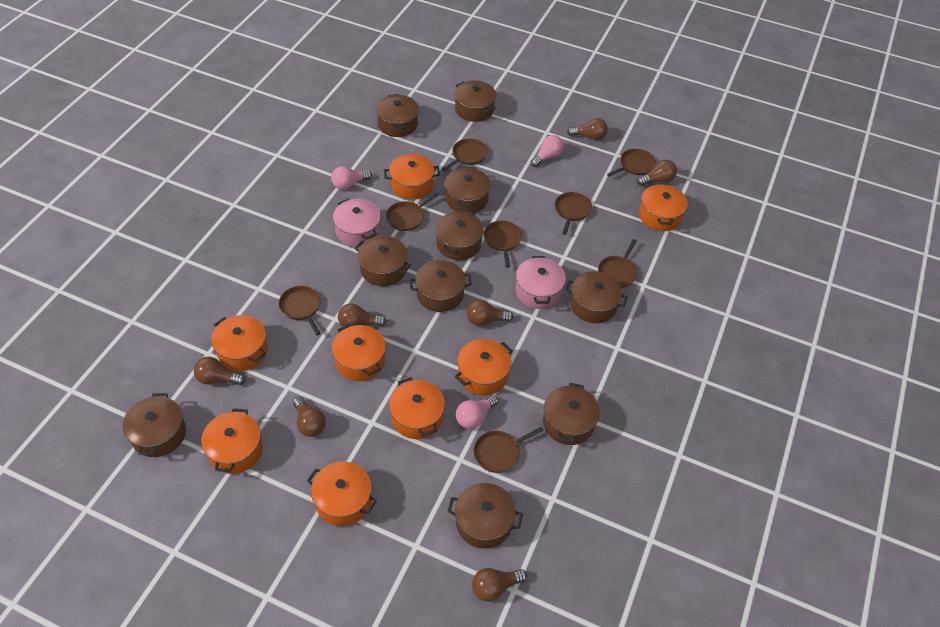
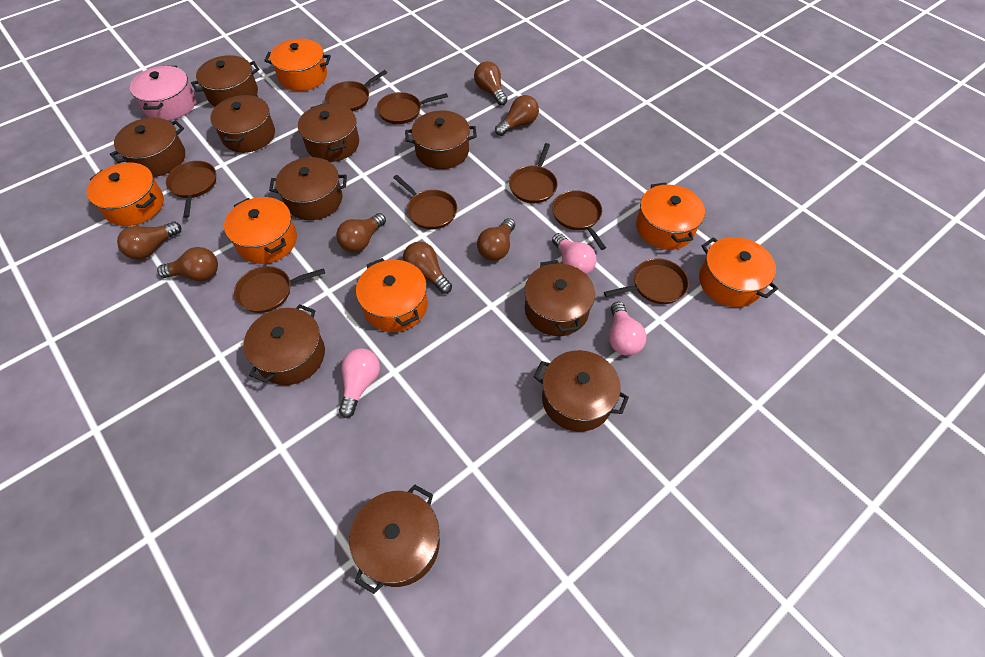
orange pot: 8 -> 6
pink pot: 2 -> 1

